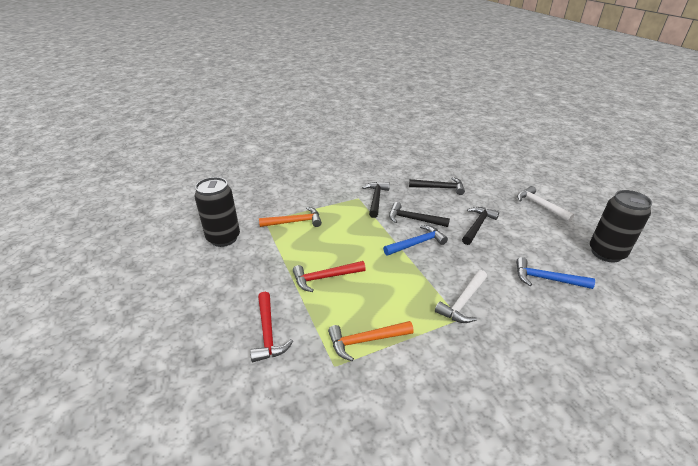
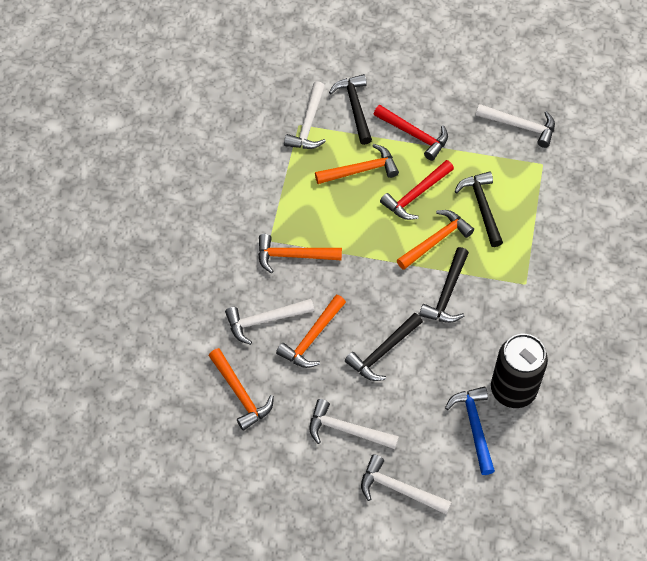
black can: 2 -> 1
blue hammer: 2 -> 1
orange hammer: 2 -> 5
white hammer: 2 -> 5

